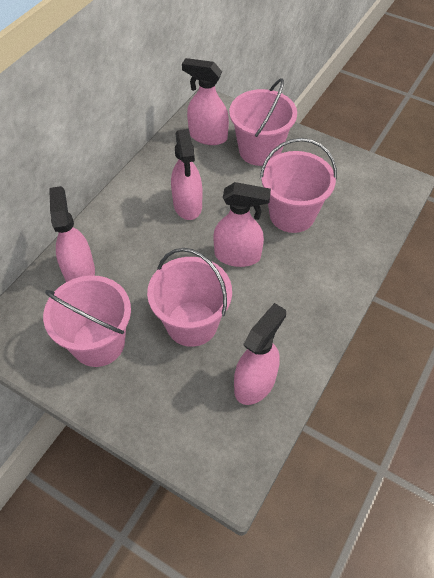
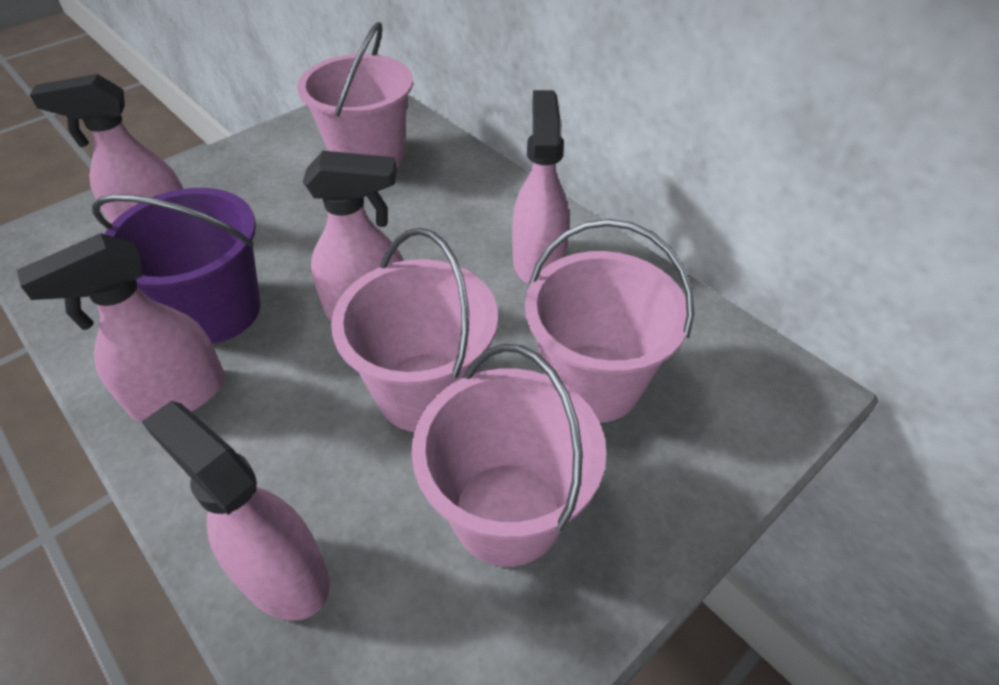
purple bucket: 0 -> 1

